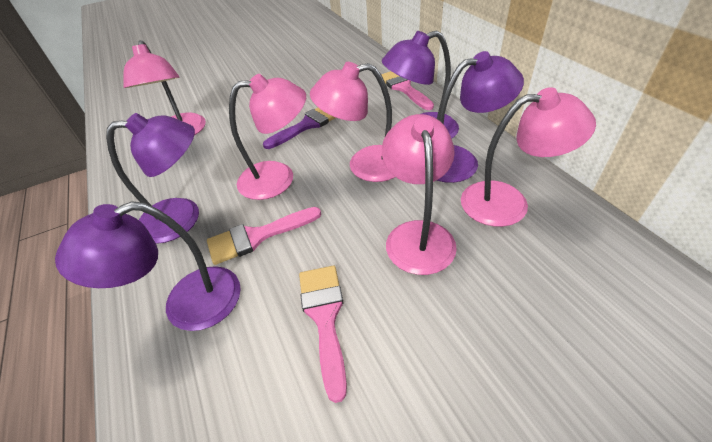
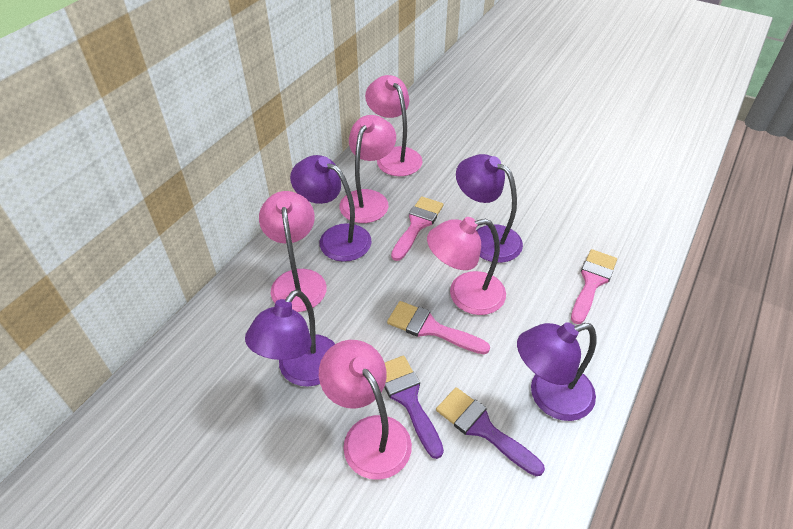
purple brush: 1 -> 2

